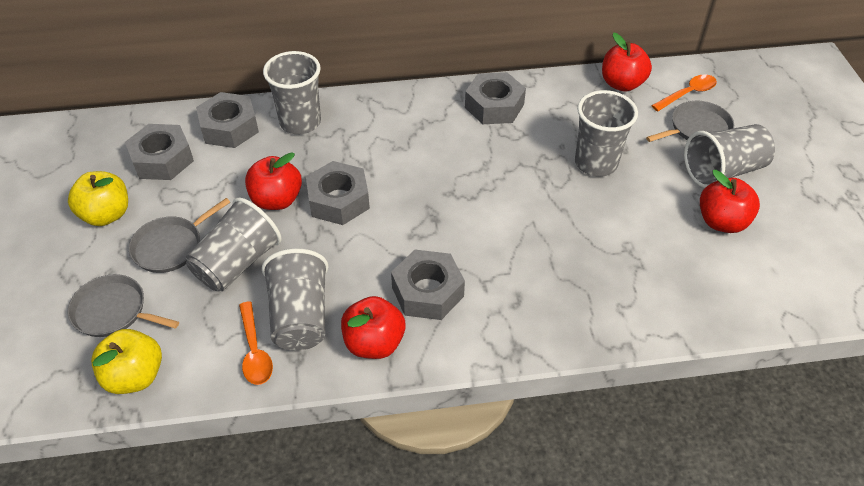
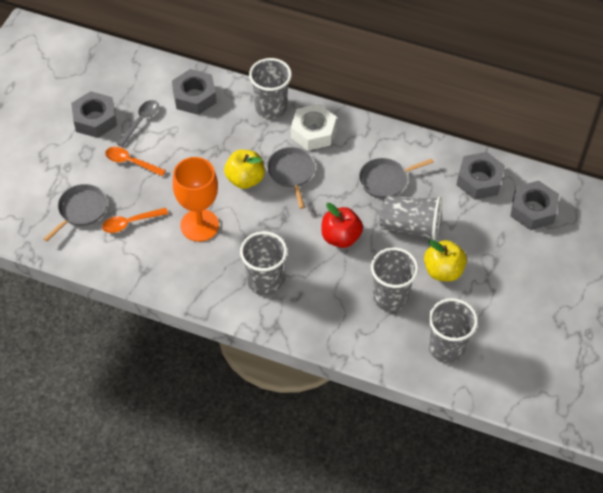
grey nut: 5 -> 4
grey spoon: 0 -> 1
orange goblet: 0 -> 1
red apple: 4 -> 1
white nut: 0 -> 1

